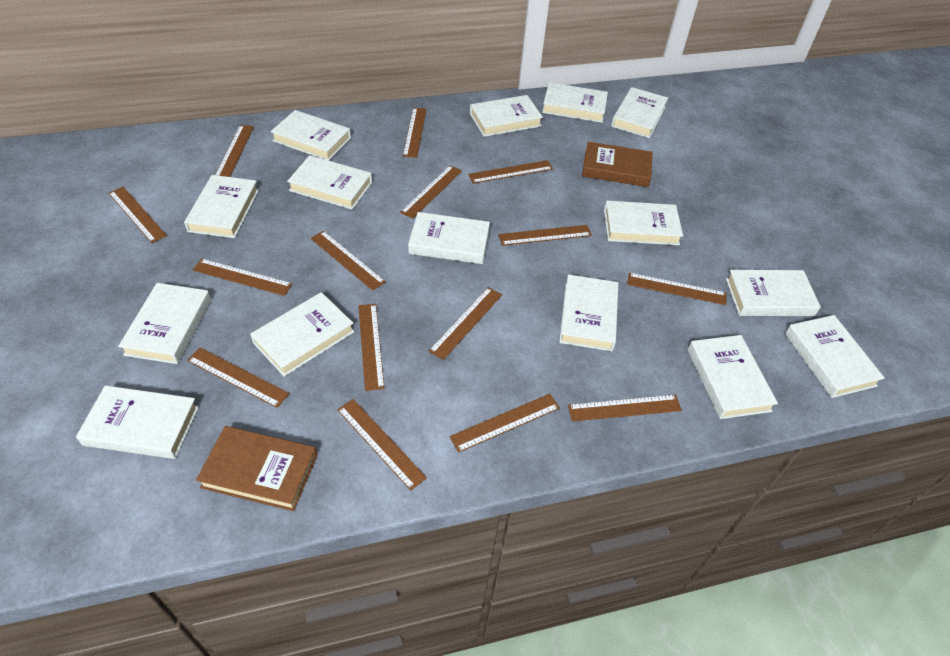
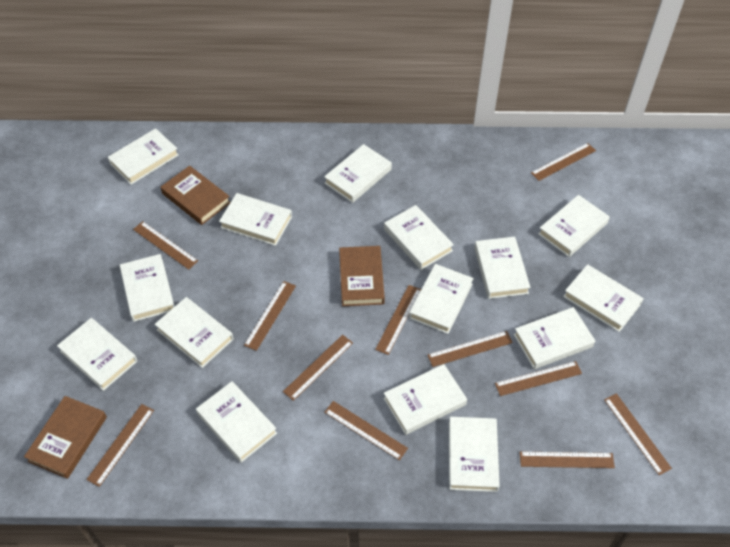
brown book: 2 -> 3
brown ruler: 15 -> 11

